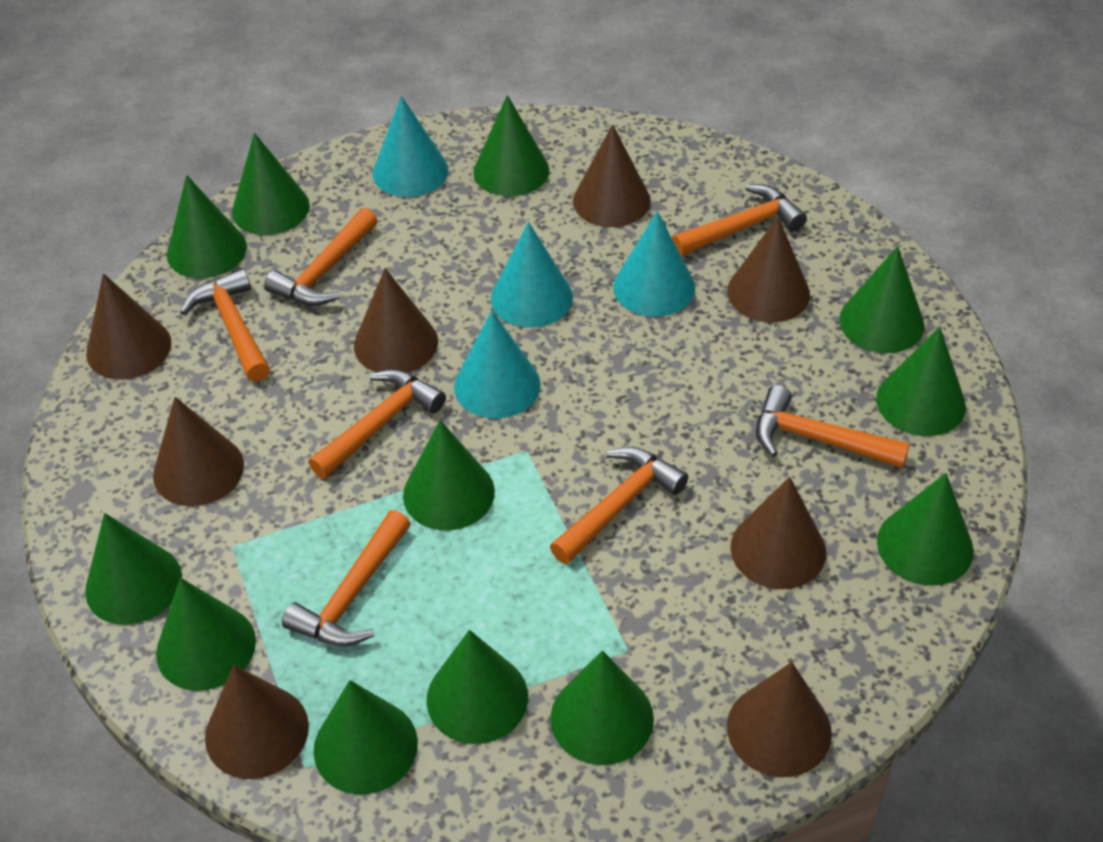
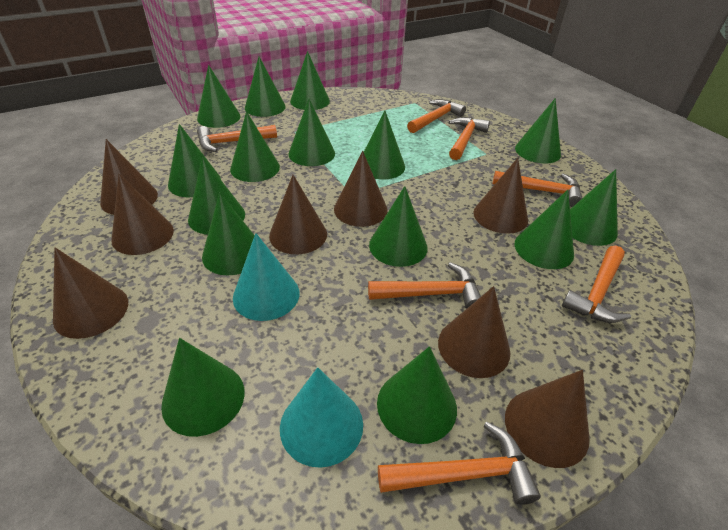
green cone: 12 -> 15
turquoise cone: 4 -> 2

